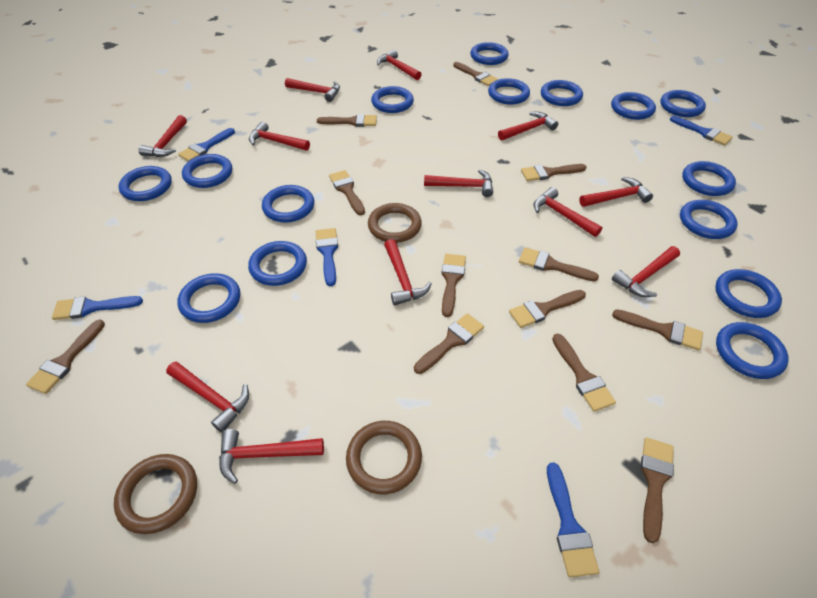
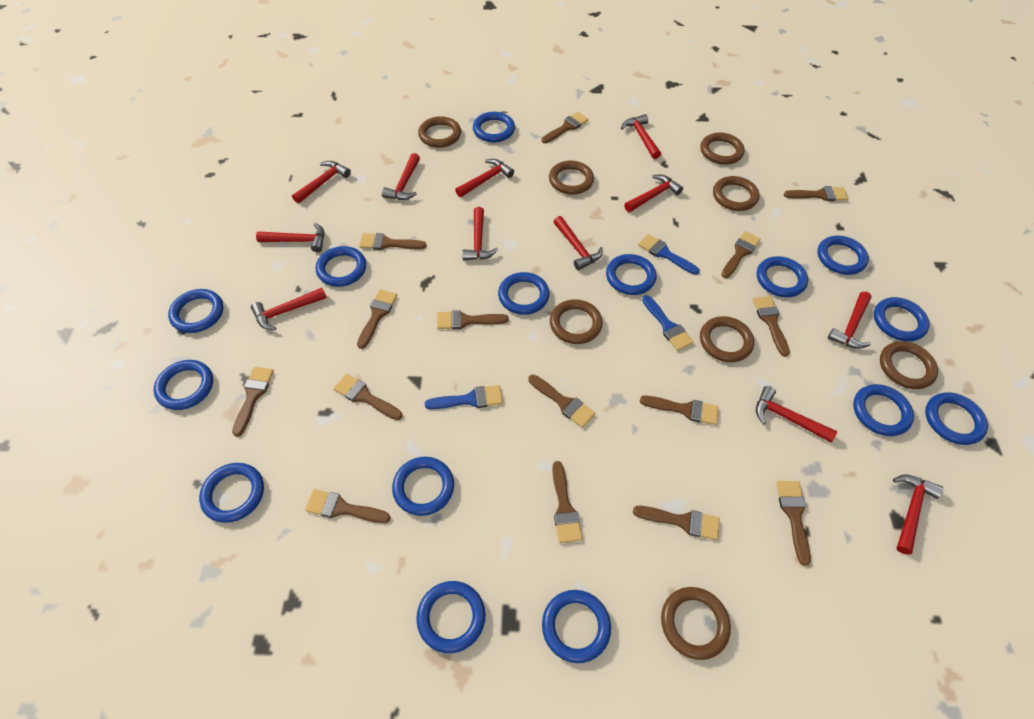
blue brush: 5 -> 3
brown brush: 12 -> 15
brown ring: 3 -> 8

